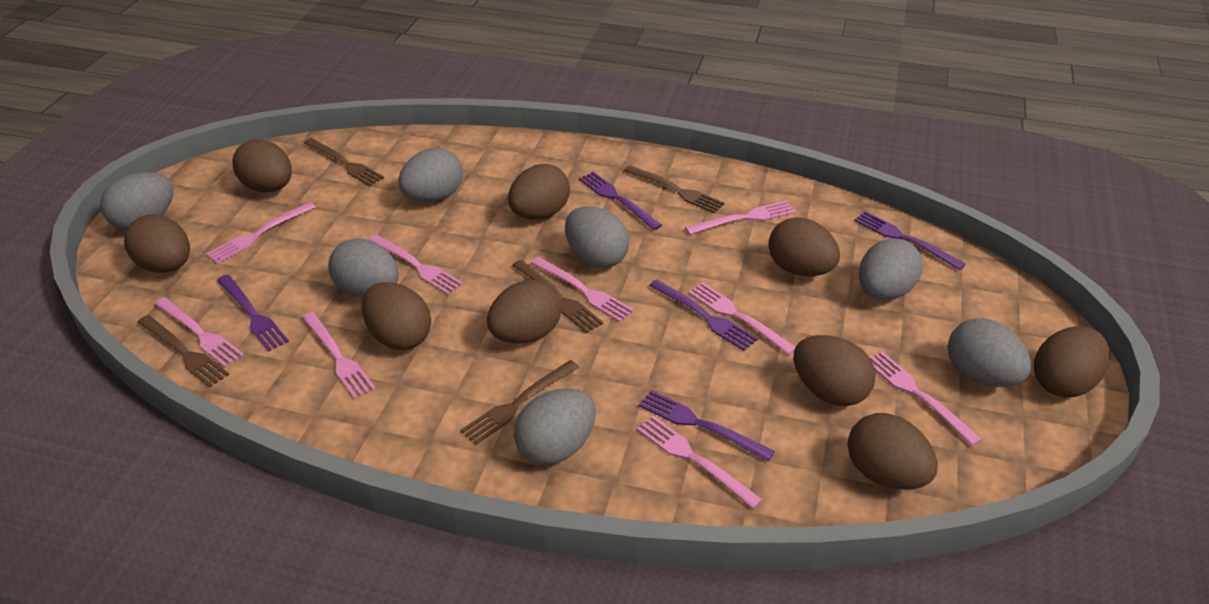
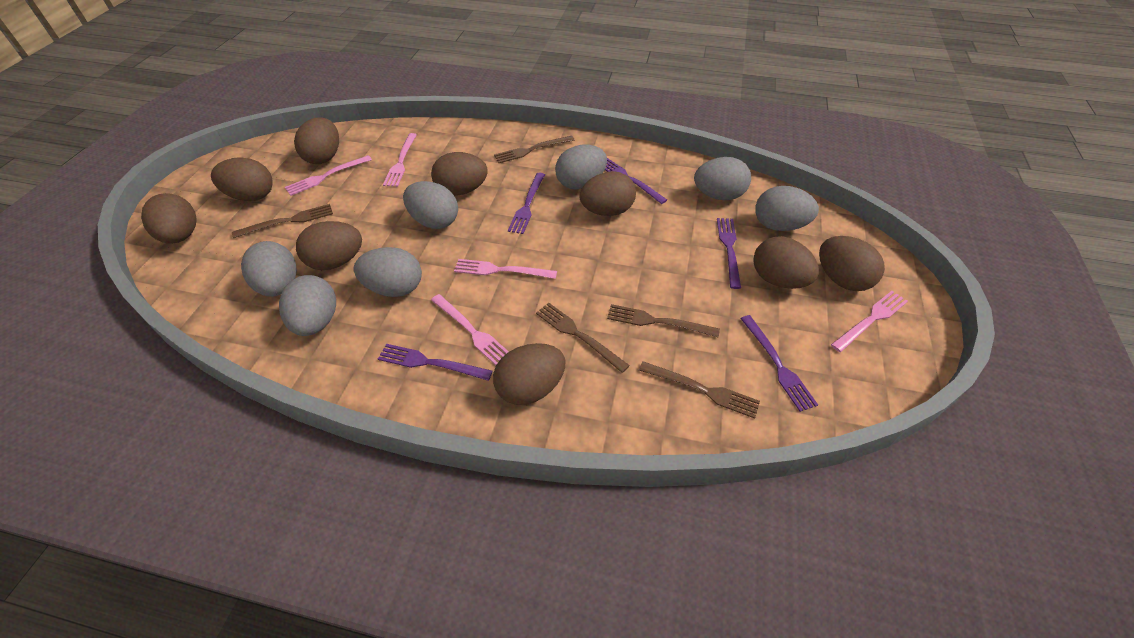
pink fork: 9 -> 5

